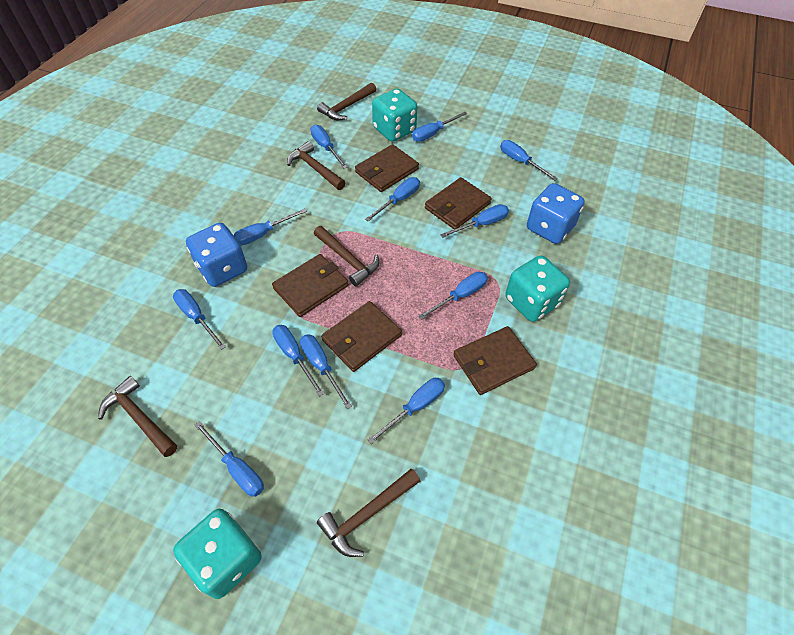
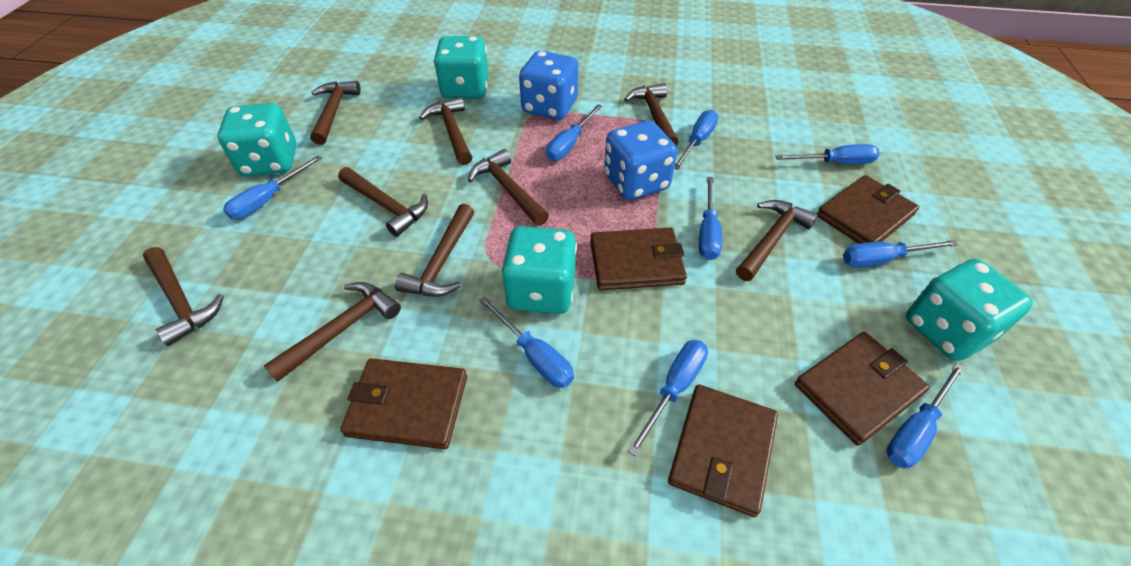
blue screwdriver: 12 -> 9
brown hammer: 5 -> 9
turquoise dice: 3 -> 4

